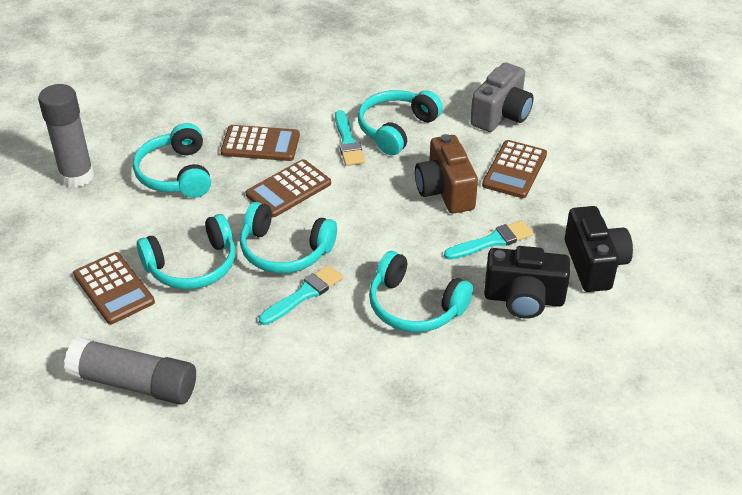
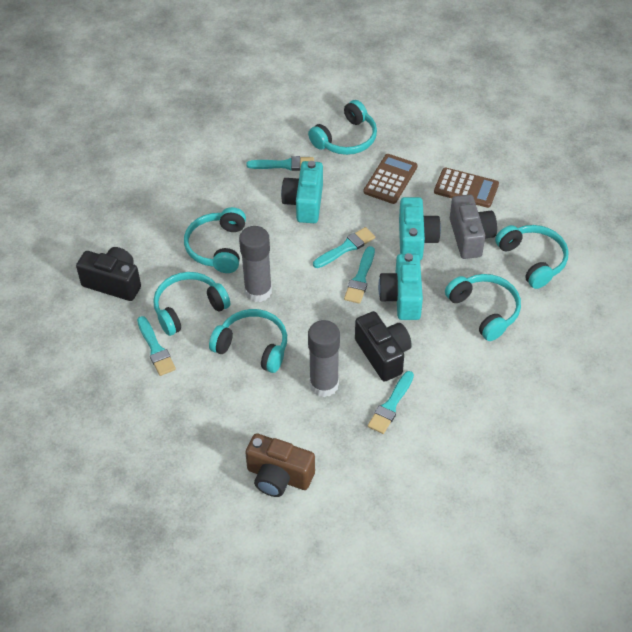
brown calculator: 4 -> 2
turquoise brush: 3 -> 5
turquoise camera: 0 -> 3
turquoise headphones: 5 -> 6

